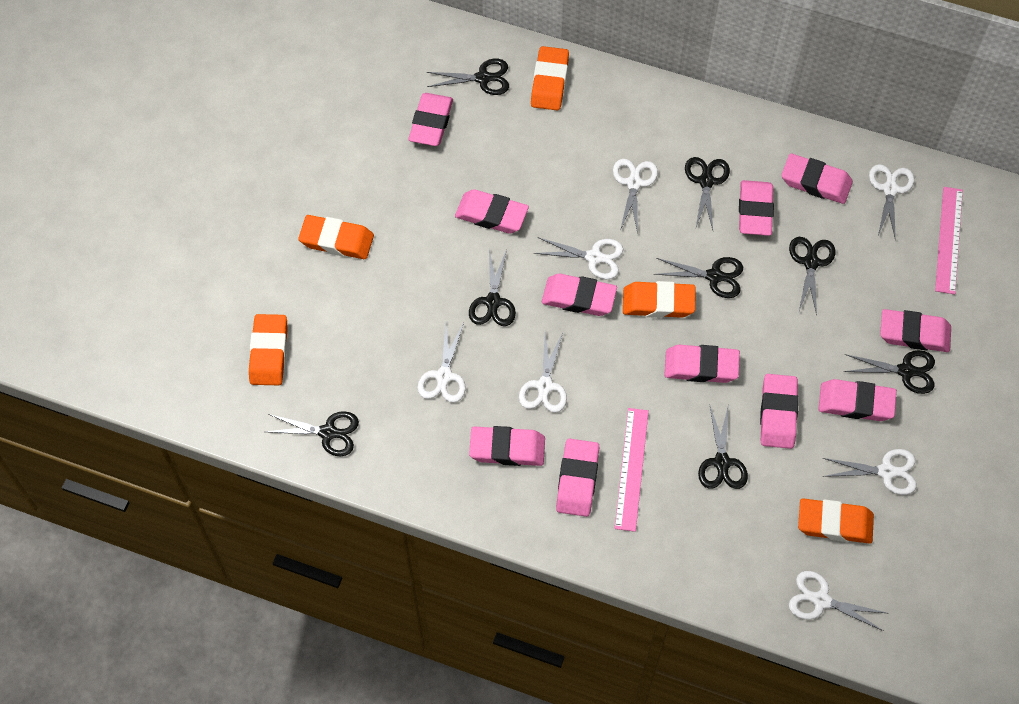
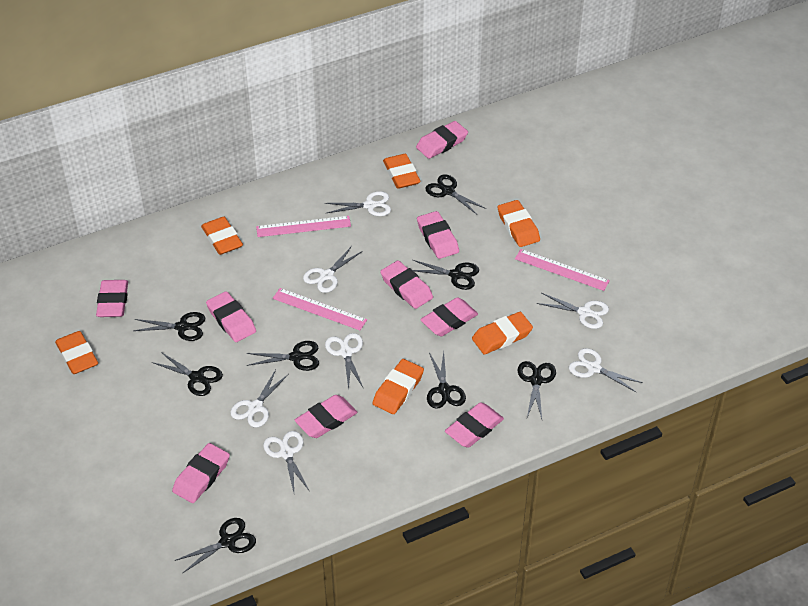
orange eraser: 5 -> 6
pink eraser: 11 -> 9
pink ruler: 2 -> 3

